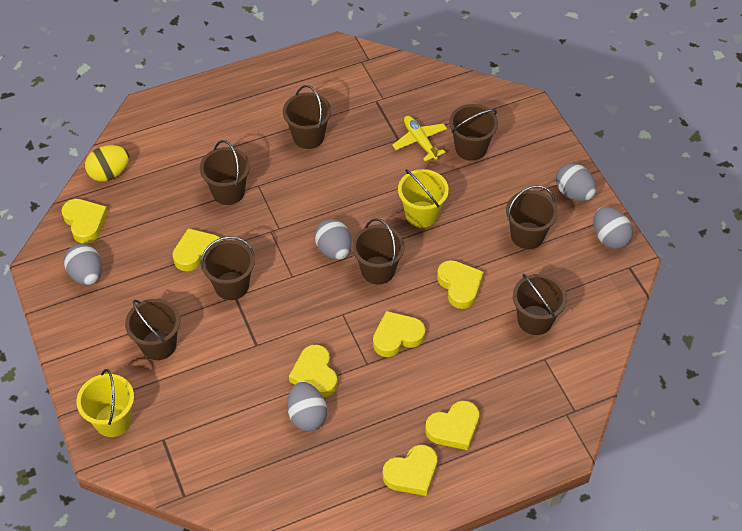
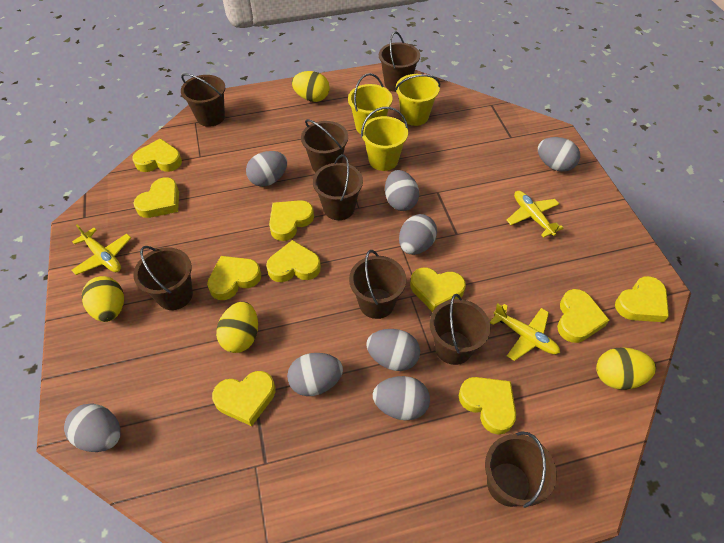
grey egg: 5 -> 8
yellow bucket: 2 -> 3
yellow egg: 1 -> 4
yellow heart: 7 -> 10
yellow plane: 1 -> 3

